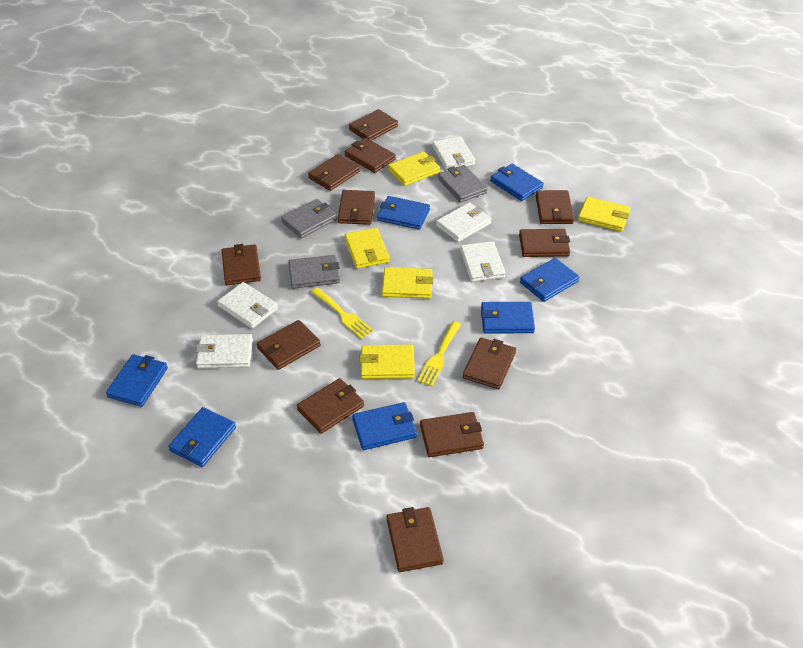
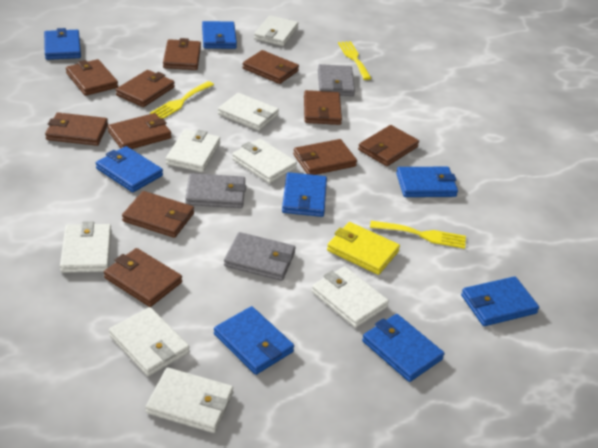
blue wallet: 7 -> 8
brown wallet: 12 -> 11
white wallet: 5 -> 8
yellow fork: 2 -> 3
yellow wallet: 5 -> 1

